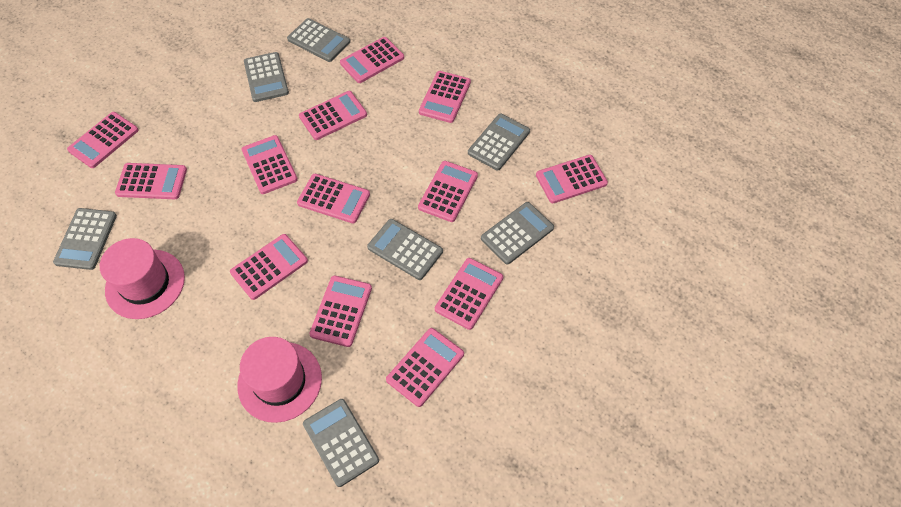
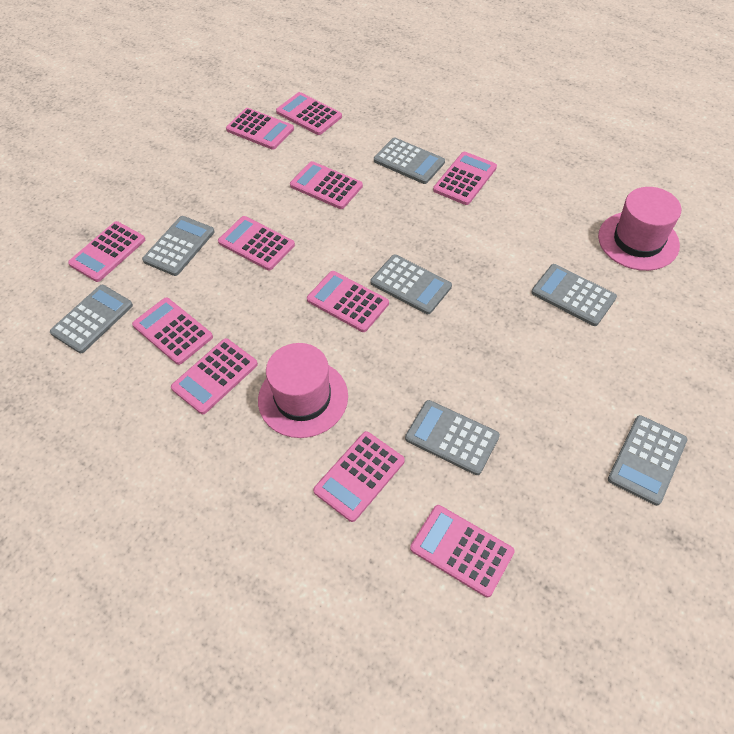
pink calculator: 13 -> 11

